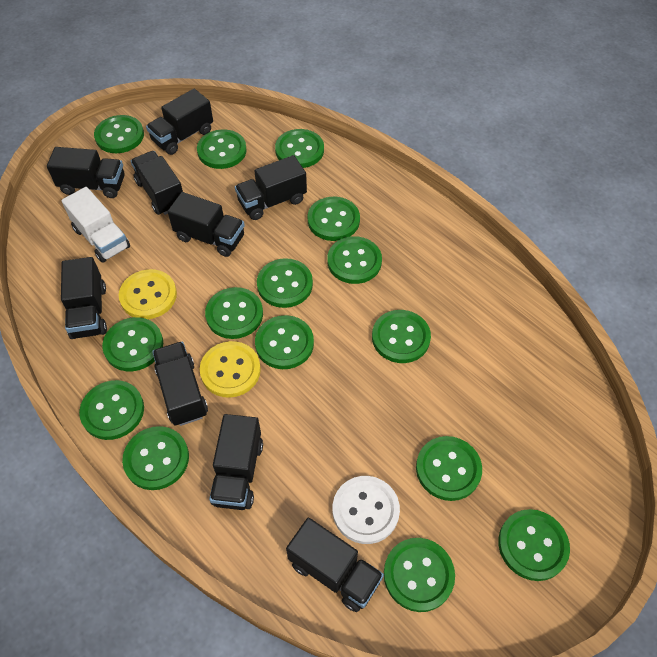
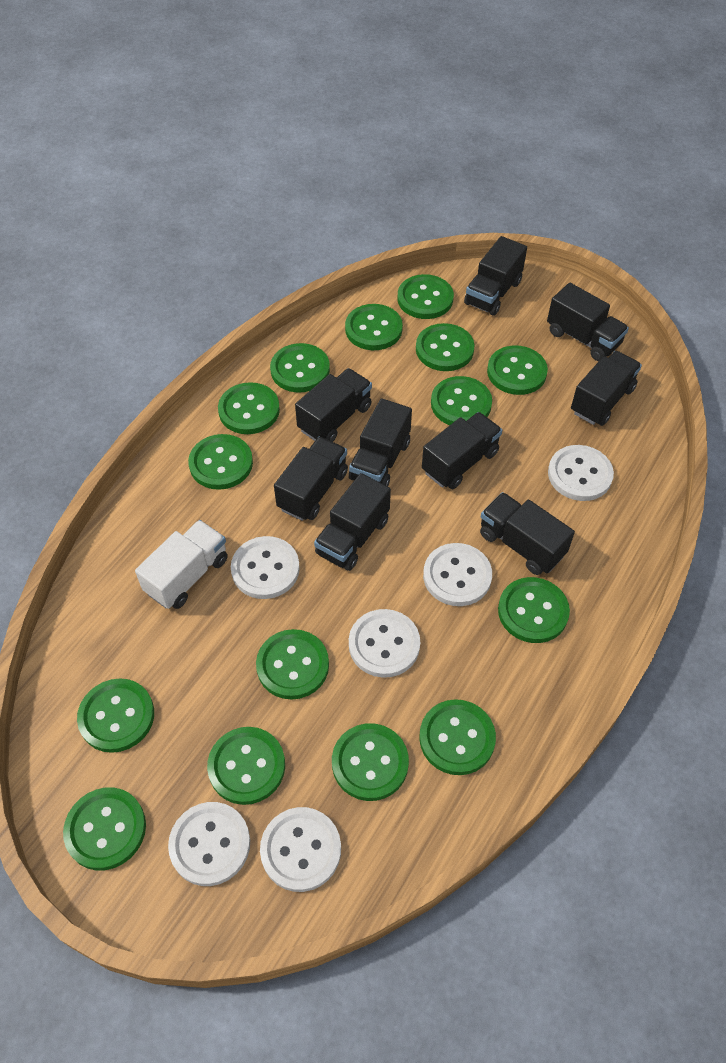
white button: 1 -> 6
yellow button: 2 -> 0

